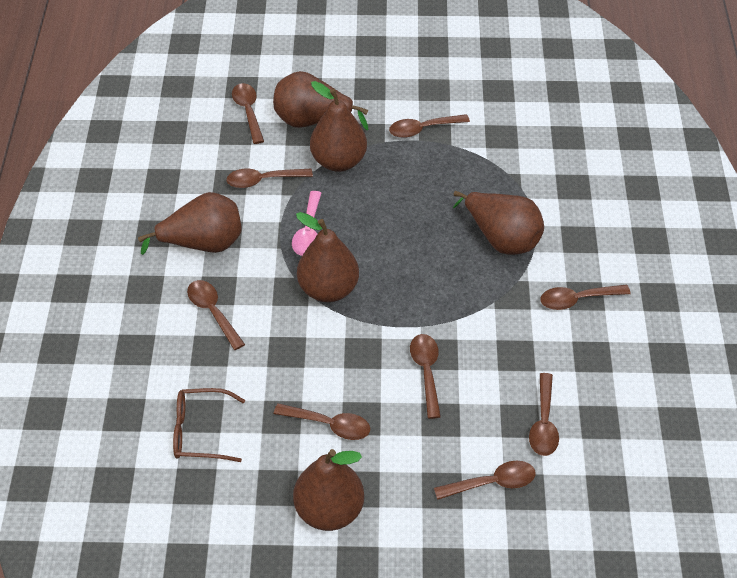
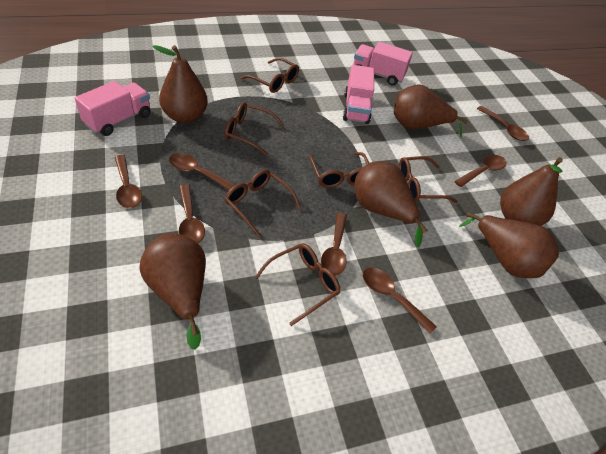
brown glasses: 1 -> 6
brown spoon: 9 -> 7
pink spoon: 1 -> 0
pink truck: 0 -> 3

